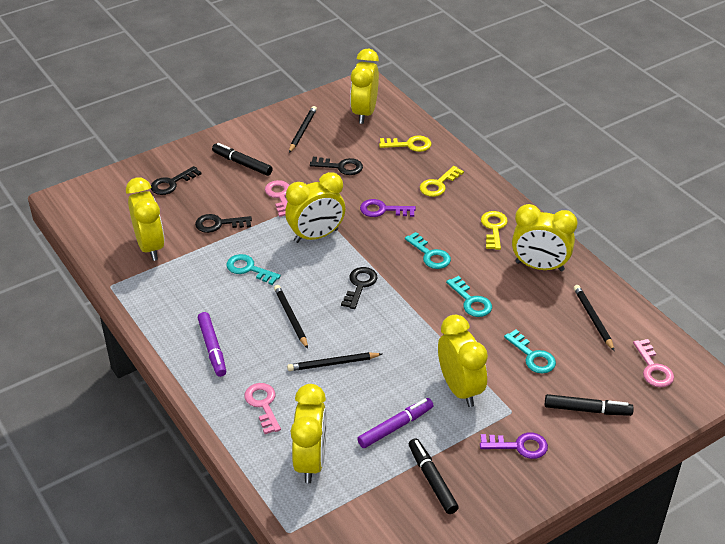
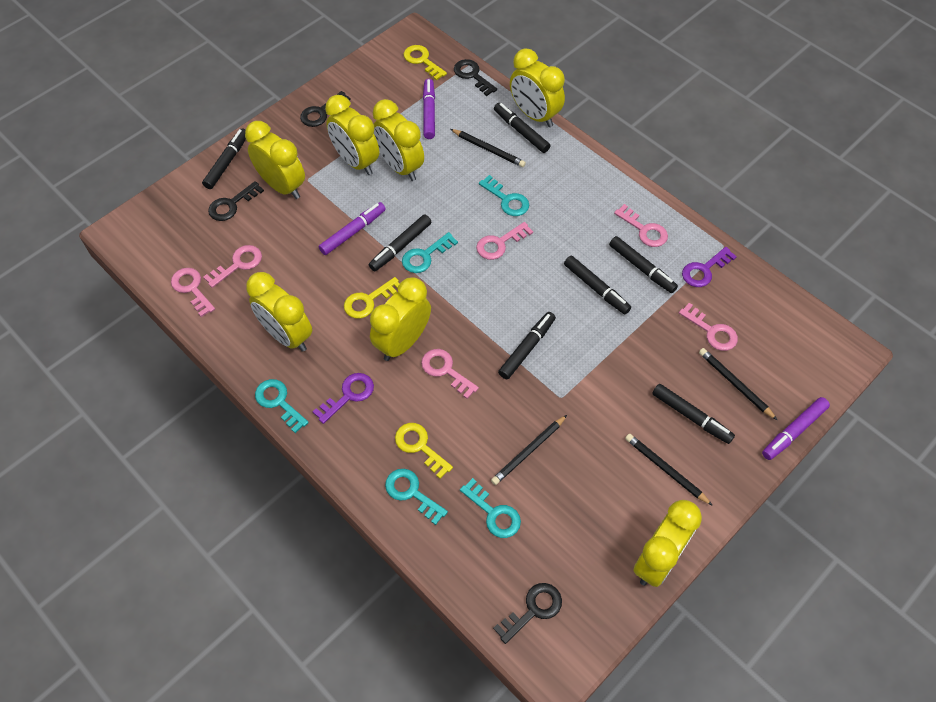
black marker: 3 -> 7
pink key: 3 -> 6
purple marker: 2 -> 3
turquoise key: 4 -> 5
yellow clock: 6 -> 7

